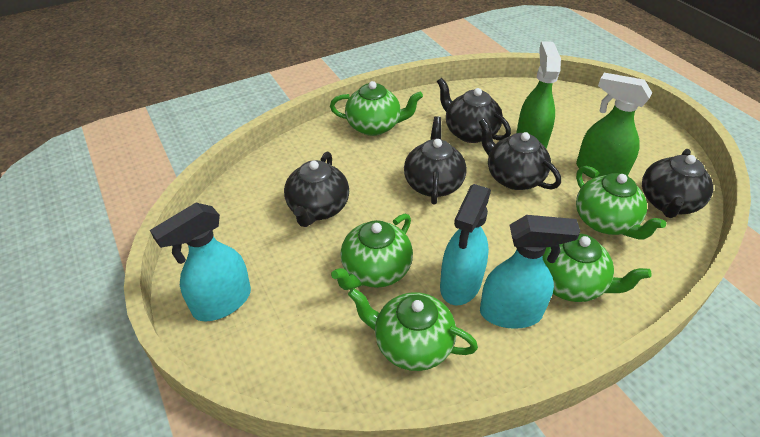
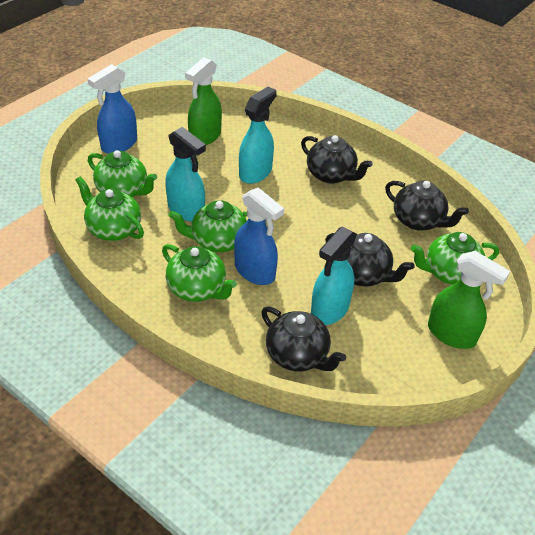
black teapot: 5 -> 4
blue spray bottle: 0 -> 2

